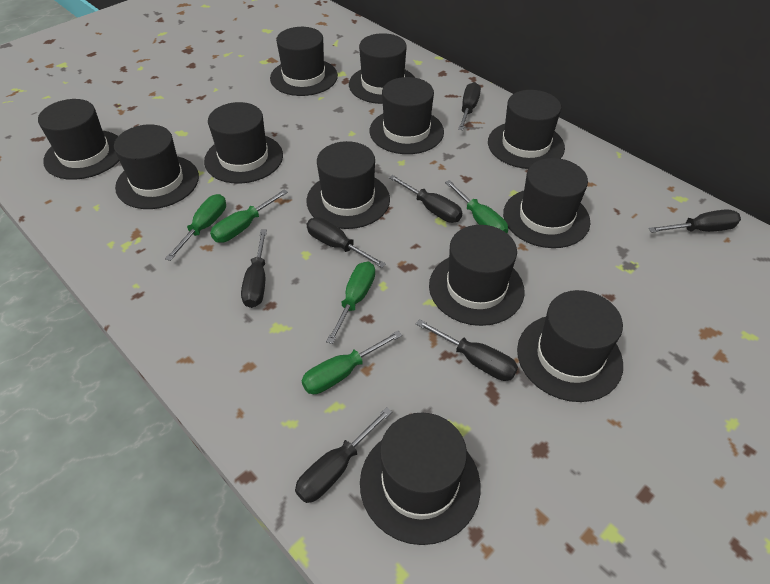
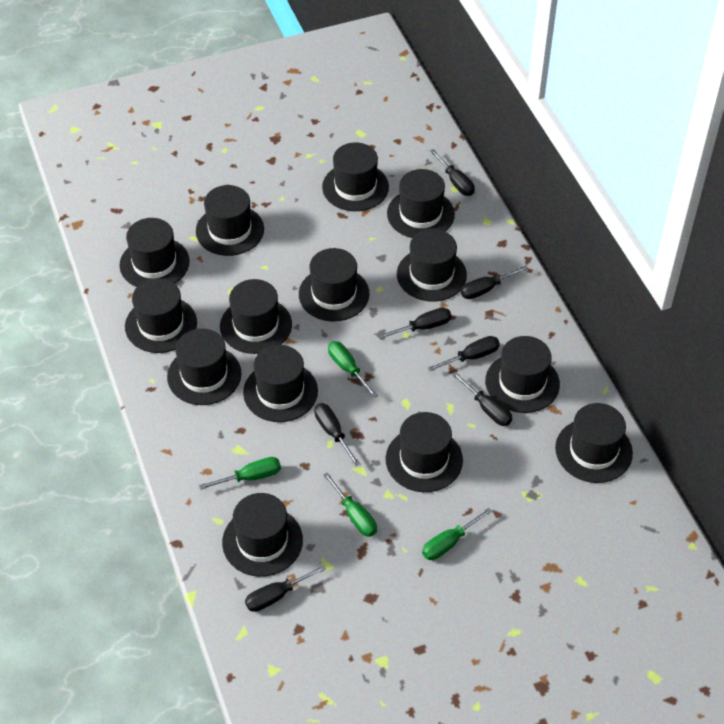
black hat: 12 -> 14
green screwdriver: 5 -> 4

